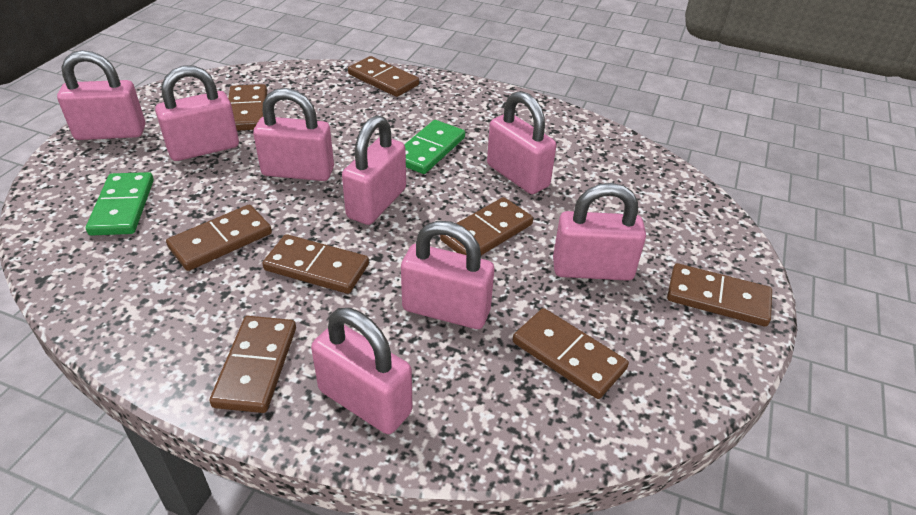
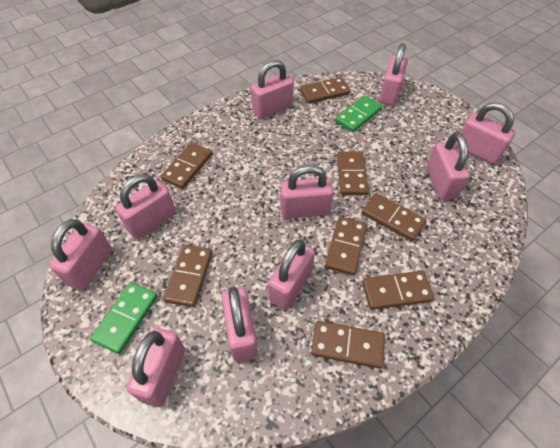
pink padlock: 8 -> 10

